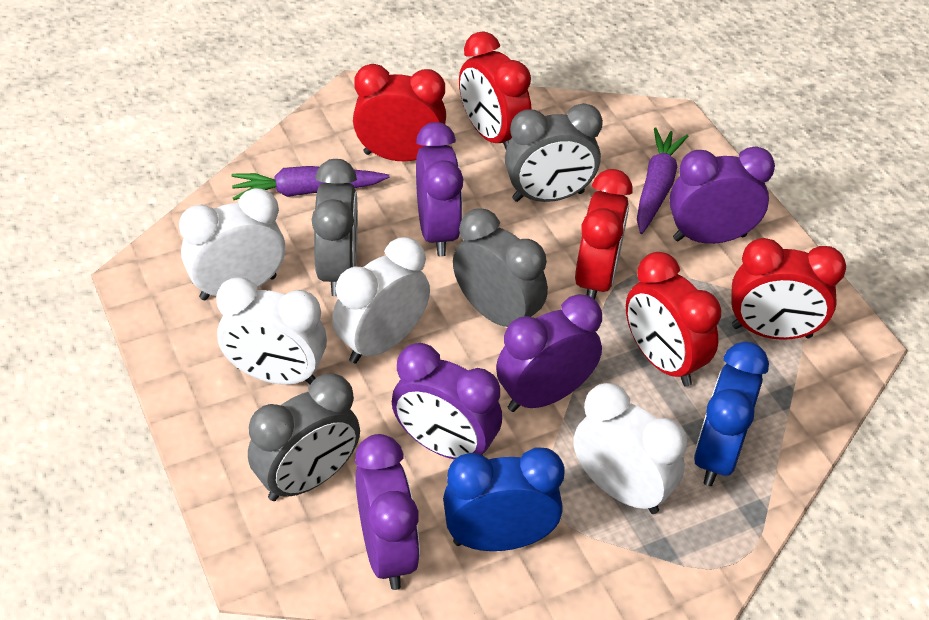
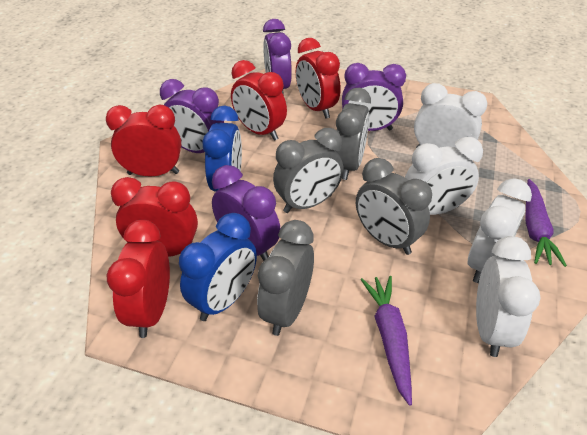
purple clock: 5 -> 4

